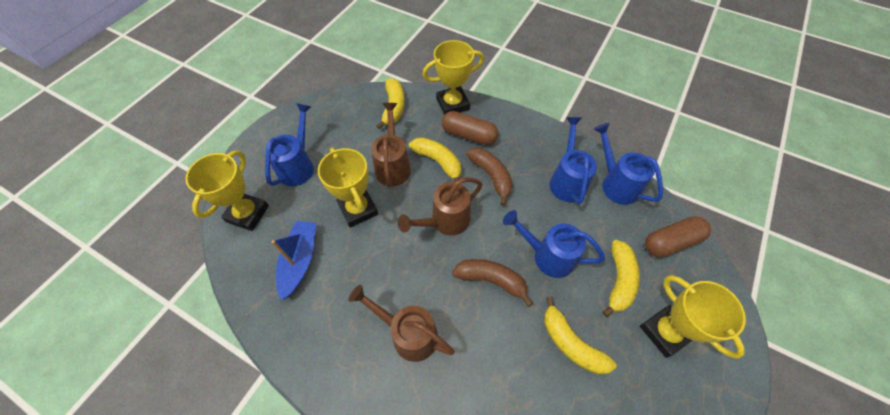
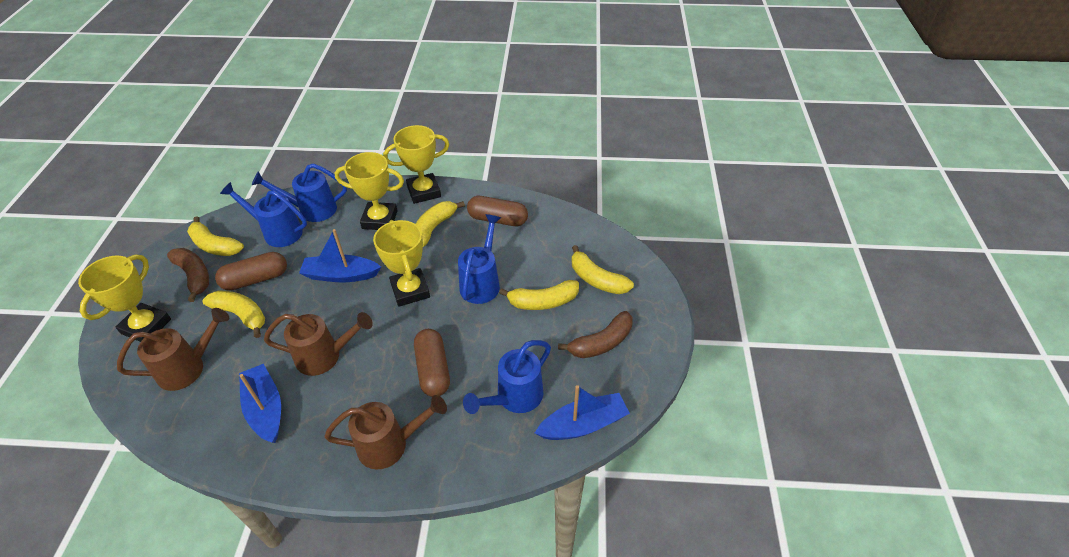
blue boat: 1 -> 3
brown capsule: 2 -> 3
yellow banana: 4 -> 5

